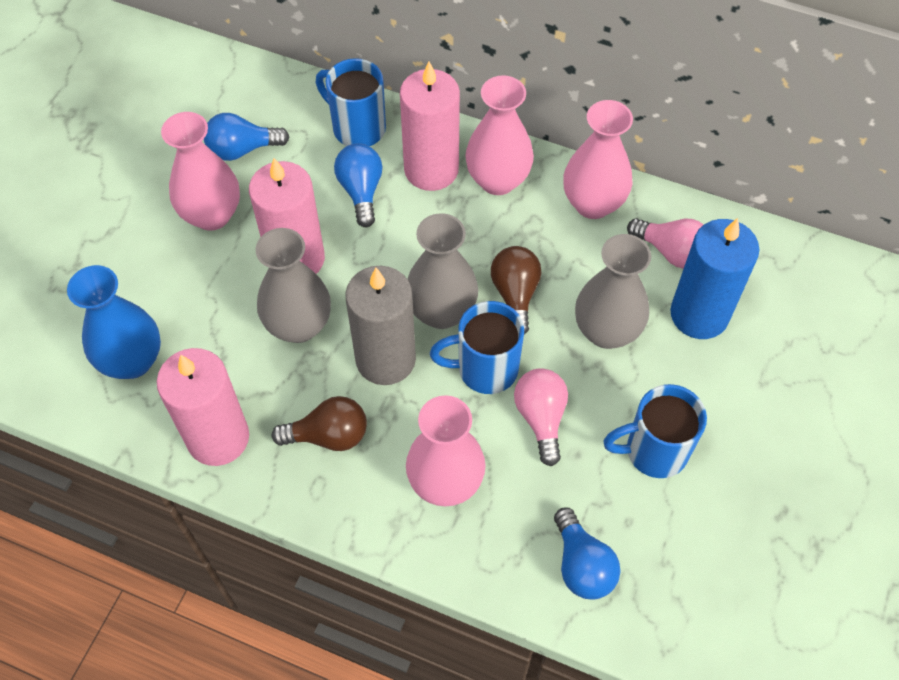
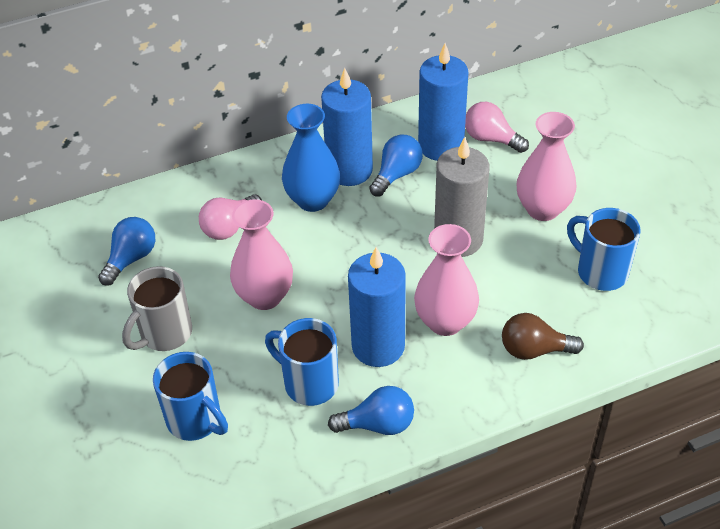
blue candle: 1 -> 3
brown light bulb: 2 -> 1
grey mug: 0 -> 1
grey vase: 3 -> 0
pink candle: 3 -> 0
pink vase: 4 -> 3

